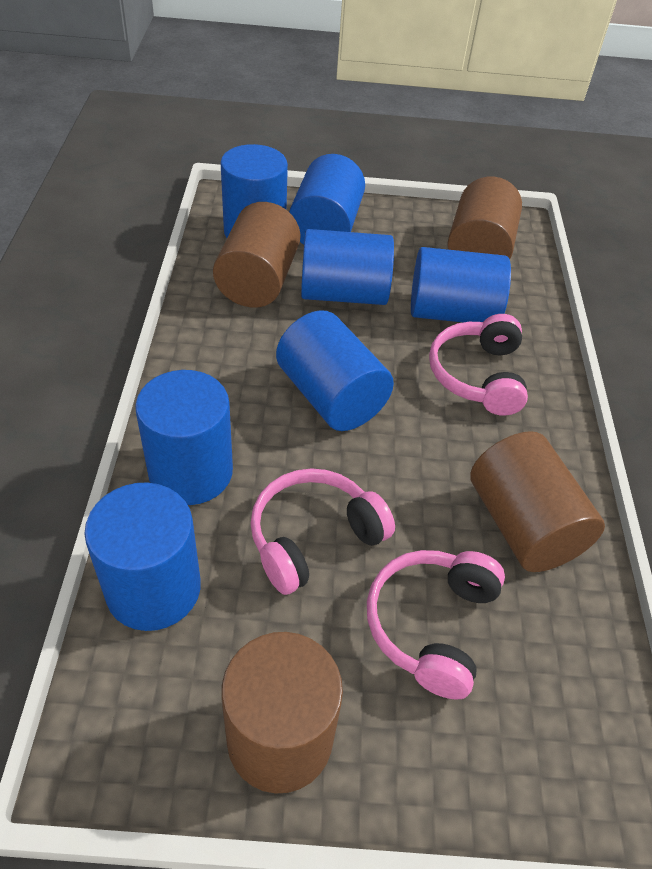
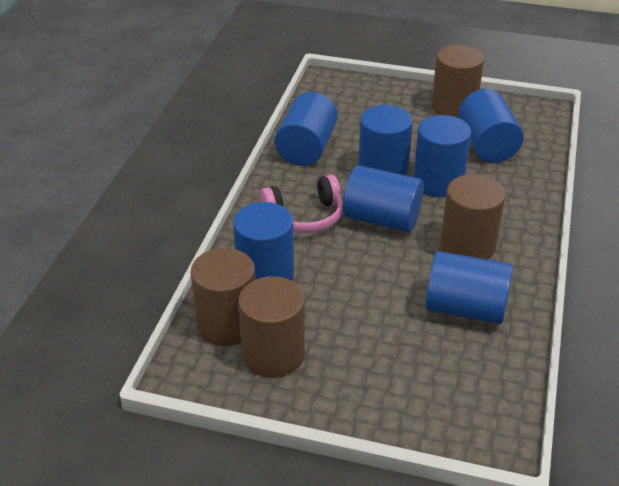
pink headphones: 3 -> 1

